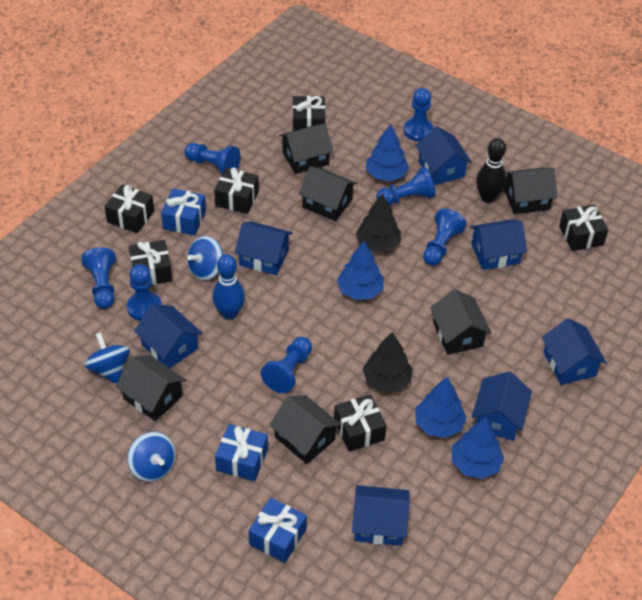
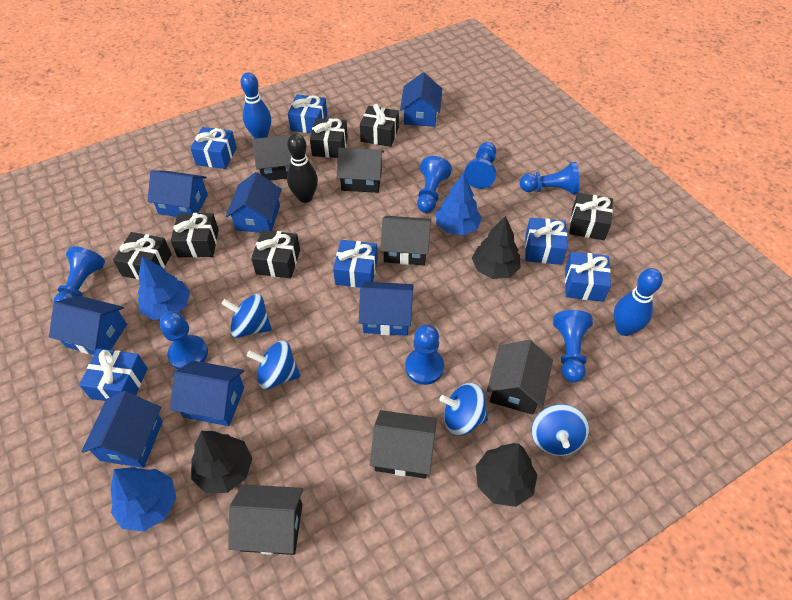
black tree: 2 -> 3
blue bowling pin: 1 -> 2
blue gift: 3 -> 6
blue spinning top: 3 -> 4
blue tree: 4 -> 3

